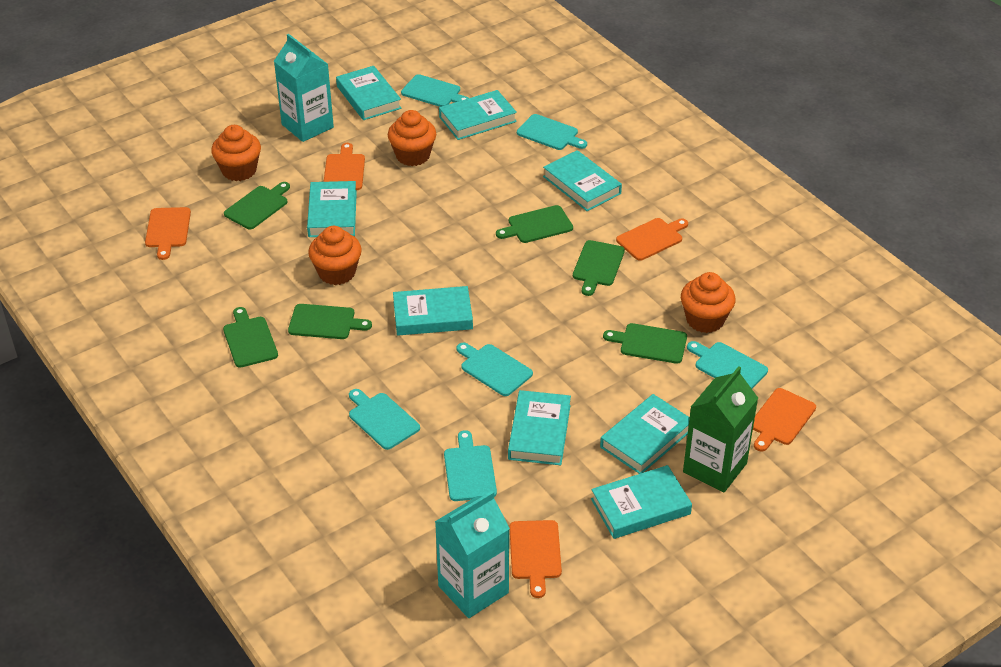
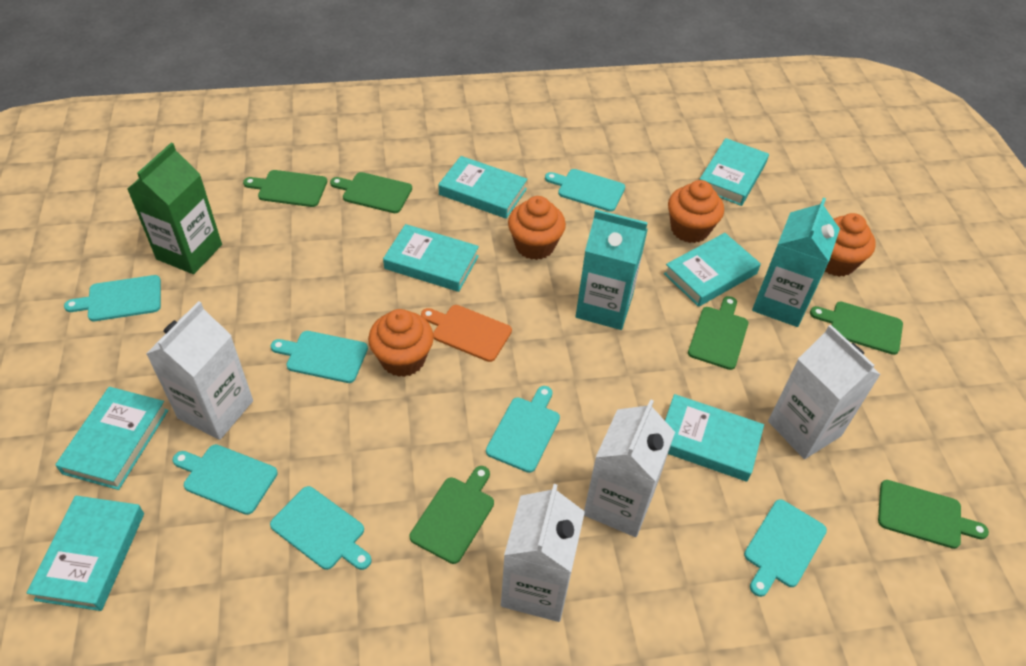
orange cutting board: 5 -> 1
turquoise book: 8 -> 7
turquoise cutting board: 6 -> 7
white carton: 0 -> 4

